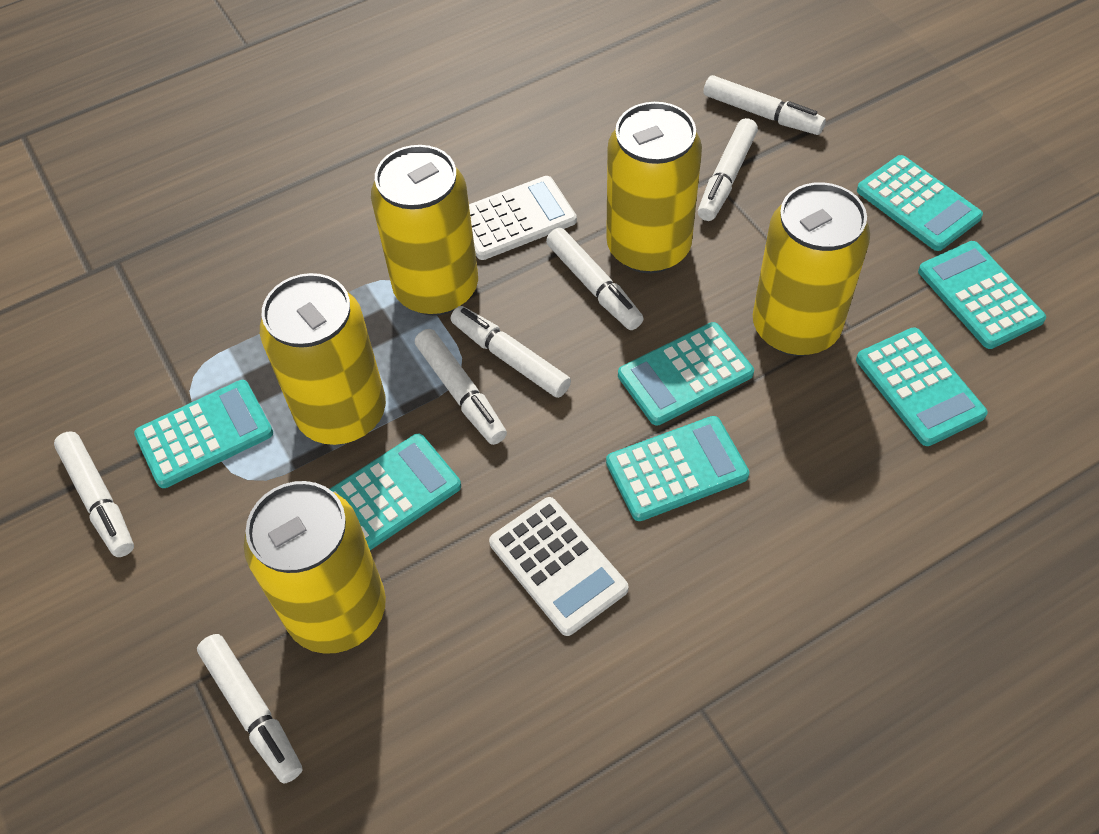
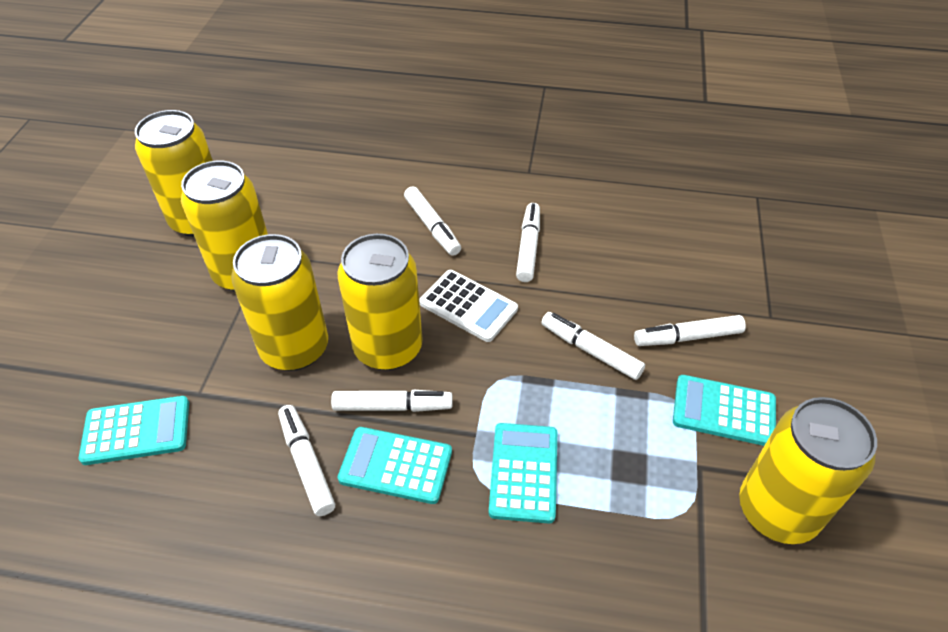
turquoise calculator: 7 -> 4
white calculator: 2 -> 1
white marker: 7 -> 6

